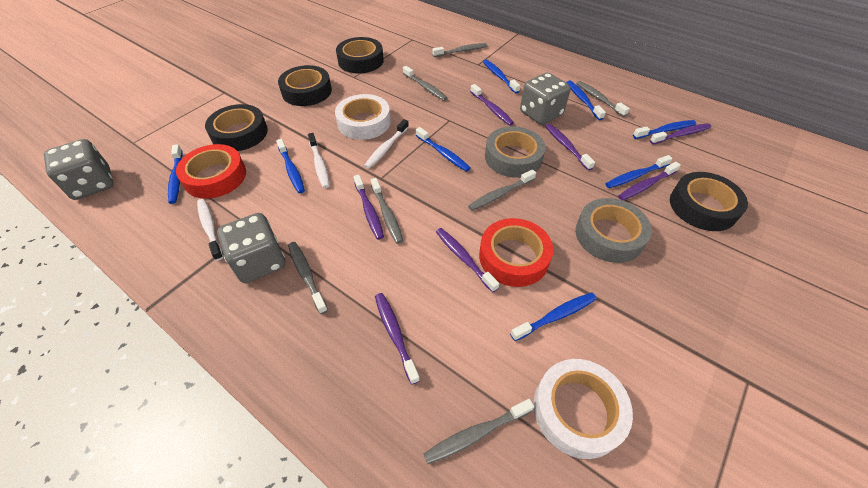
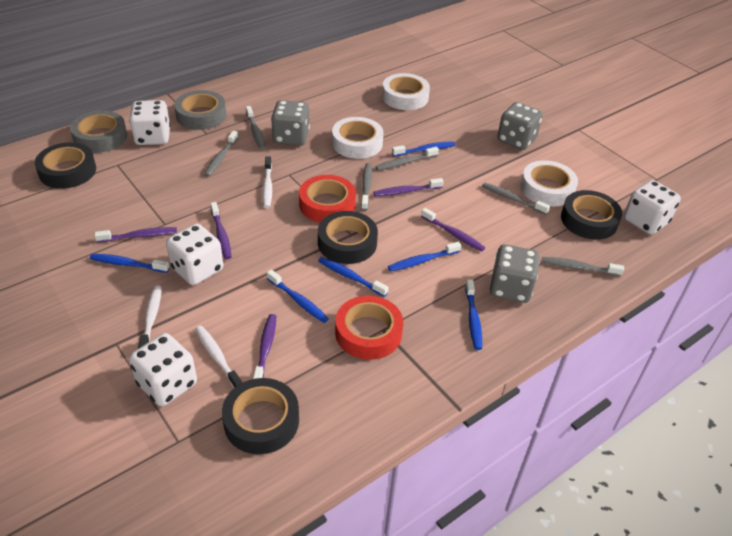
blue toothbrush: 8 -> 6
grey toothbrush: 7 -> 6
purple toothbrush: 7 -> 5
white dice: 0 -> 4
white tape: 2 -> 3

